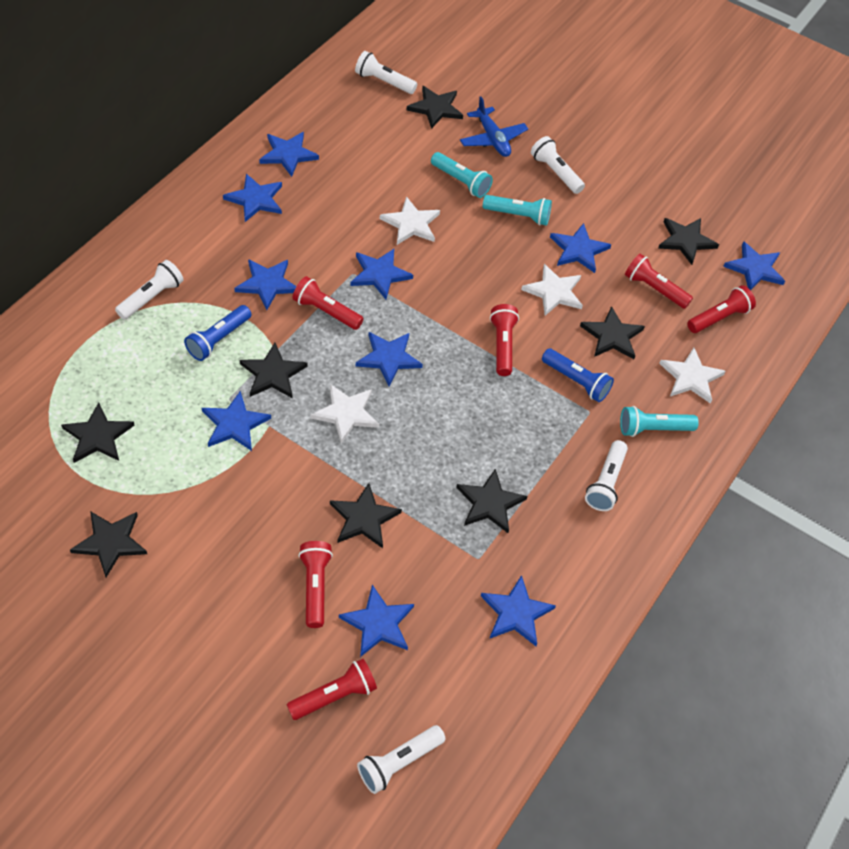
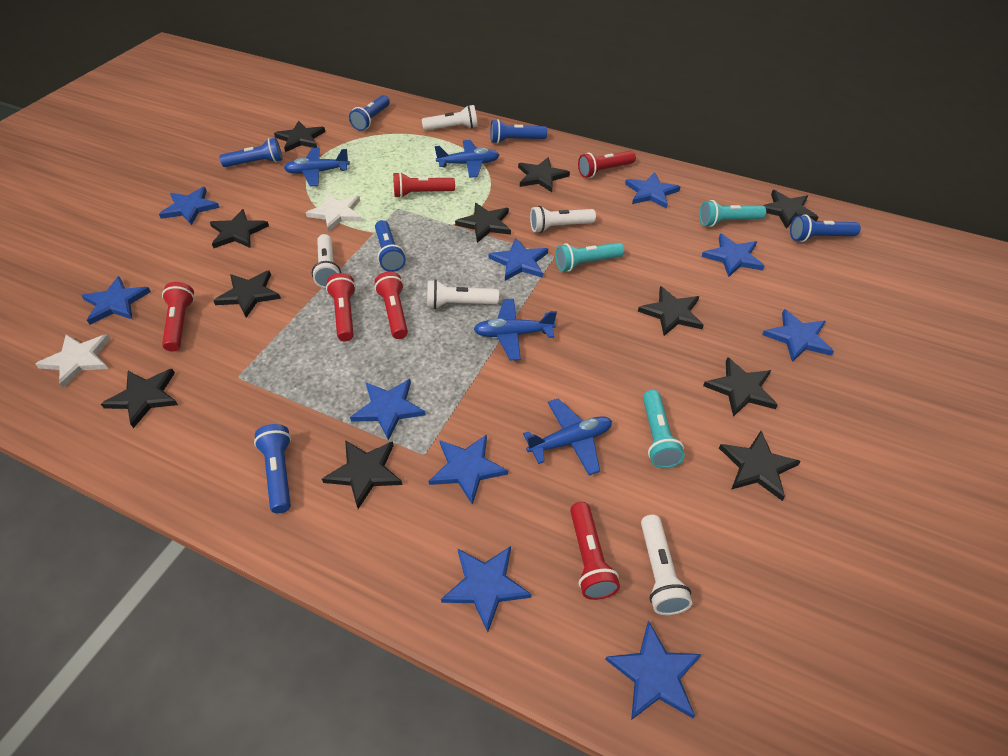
black star: 8 -> 11
blue flashlight: 2 -> 6
blue plane: 1 -> 4
white star: 4 -> 2

